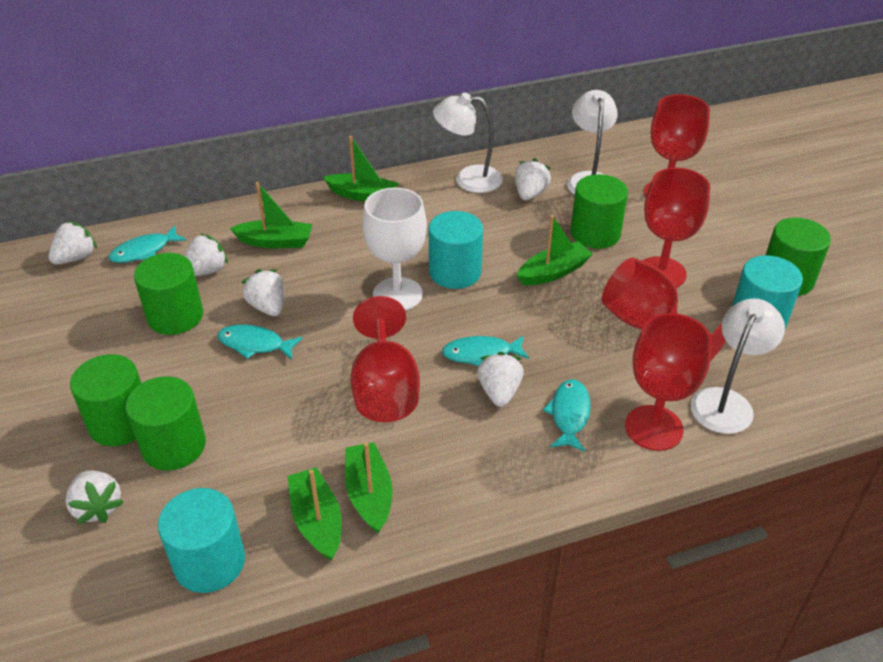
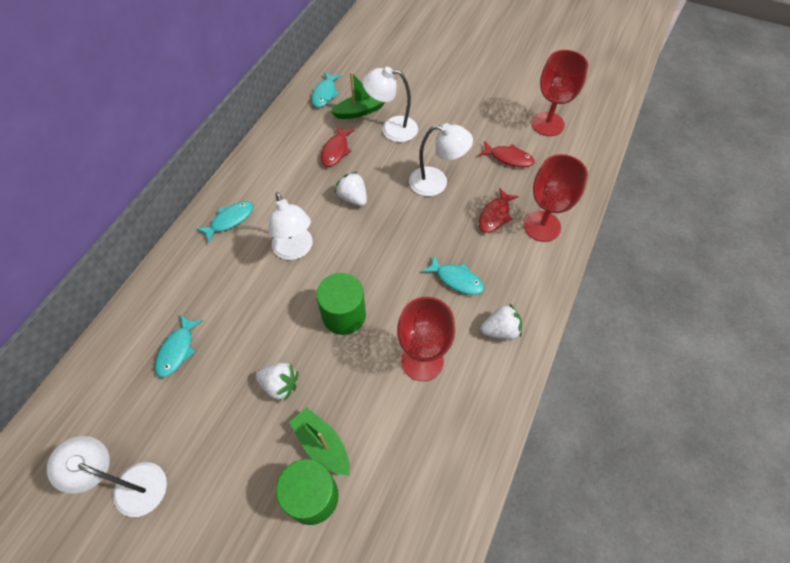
green boat: 5 -> 2
green cylinder: 5 -> 2
red fish: 0 -> 3
red goblet: 5 -> 3
turquoise cylinder: 3 -> 0
white goblet: 1 -> 0
white lamp: 3 -> 4
white strawberry: 6 -> 3

